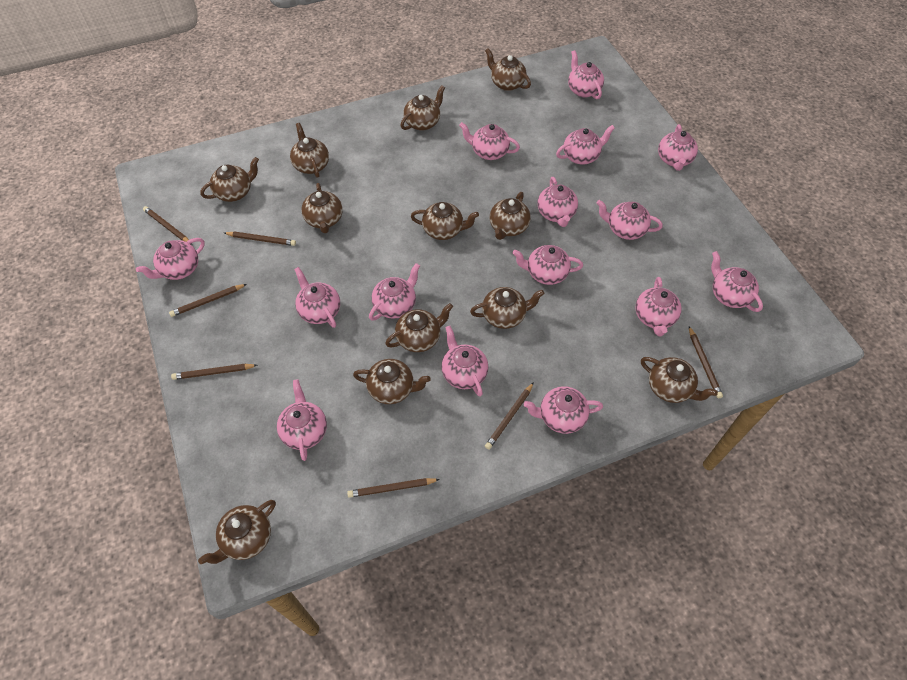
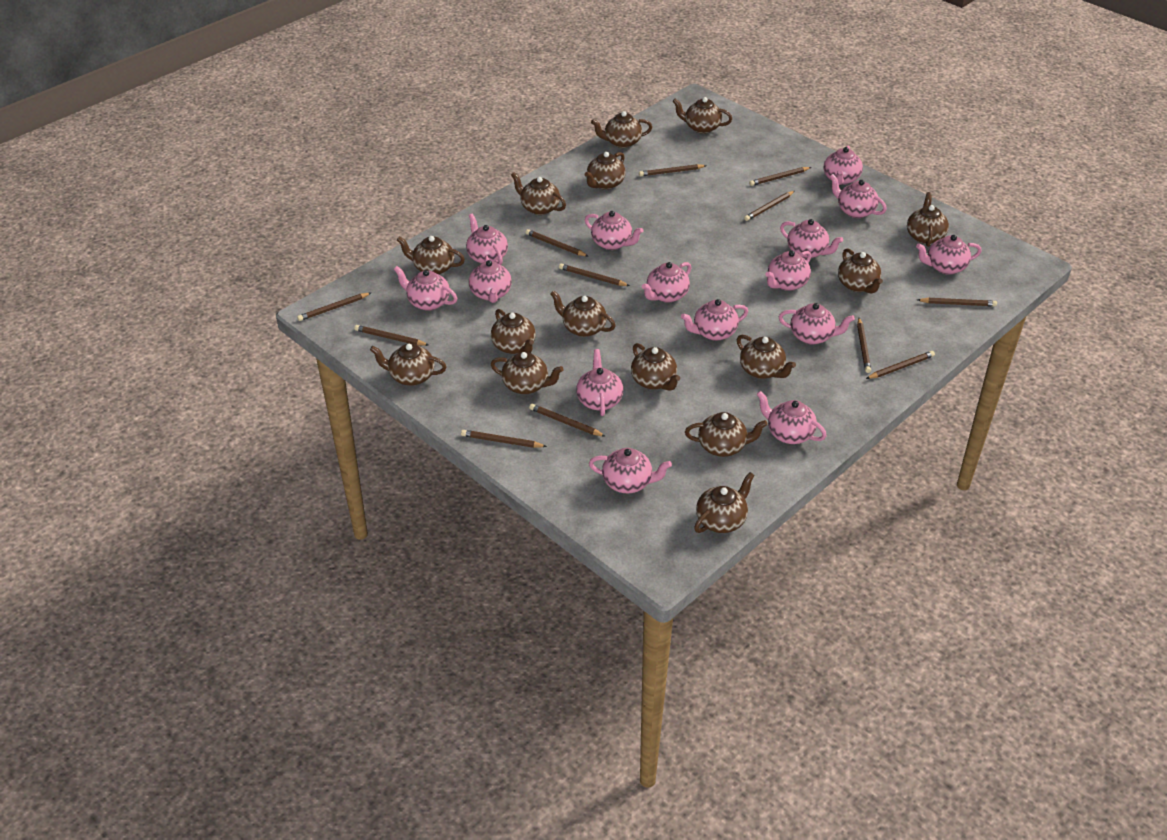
brown pencil: 7 -> 12
brown teapot: 12 -> 15

